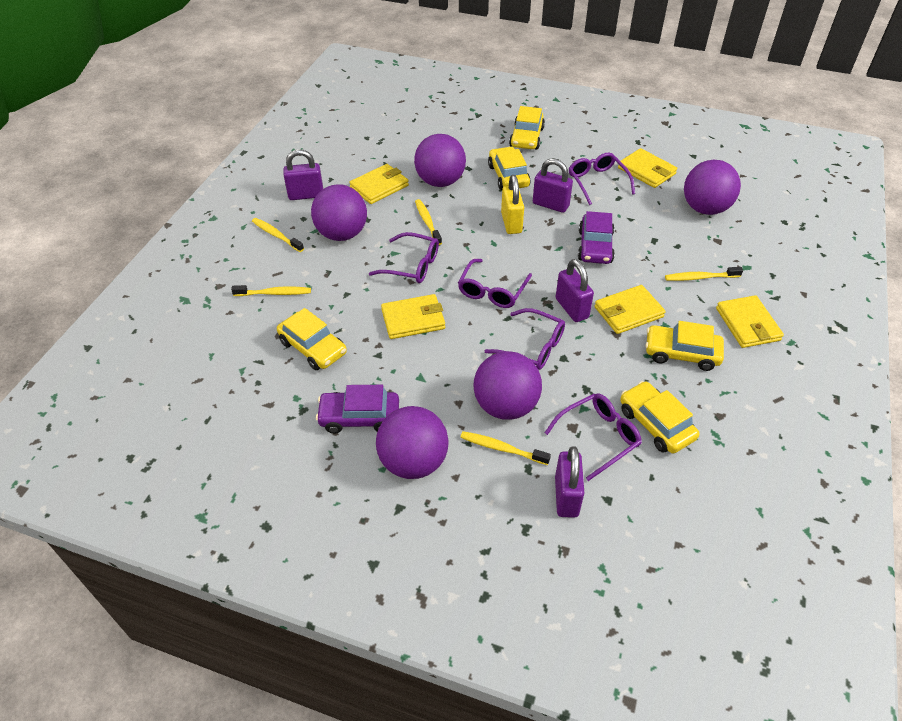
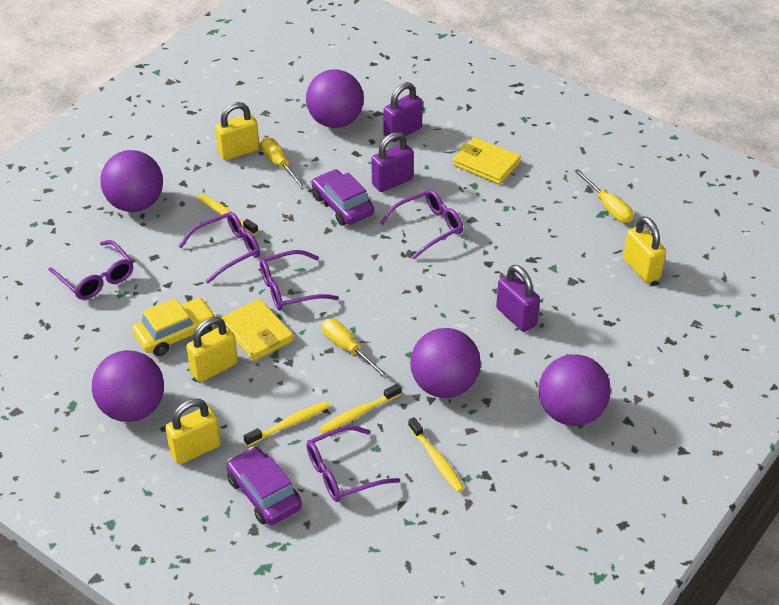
purple padlock: 4 -> 3
yellow car: 5 -> 1
yellow padlock: 1 -> 4
yellow screwdriver: 0 -> 3
yellow toothbrush: 5 -> 4
yellow wallet: 5 -> 2

